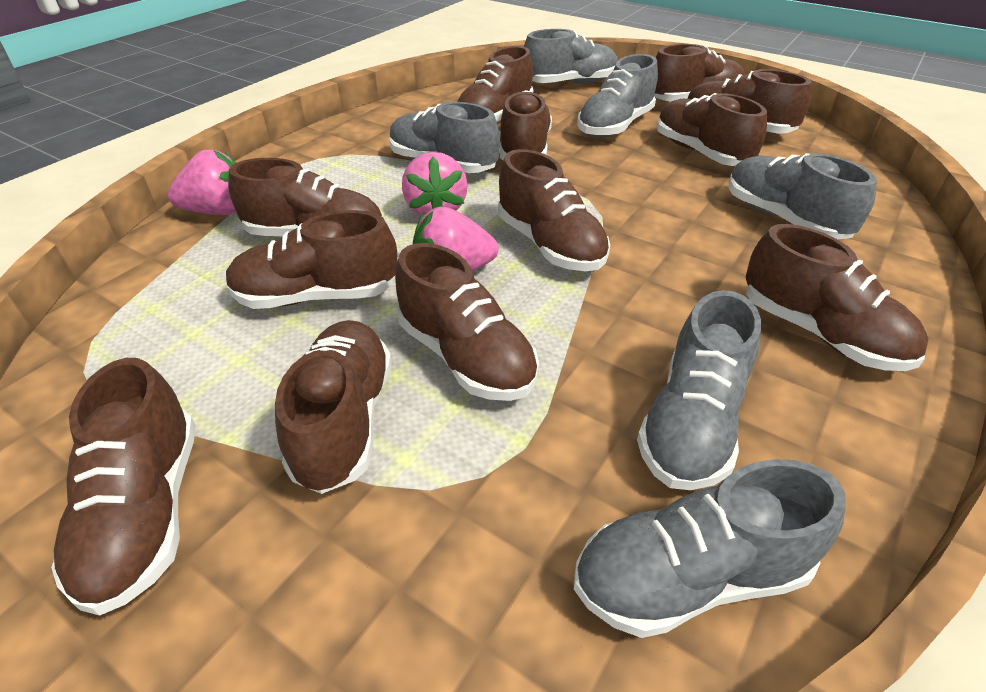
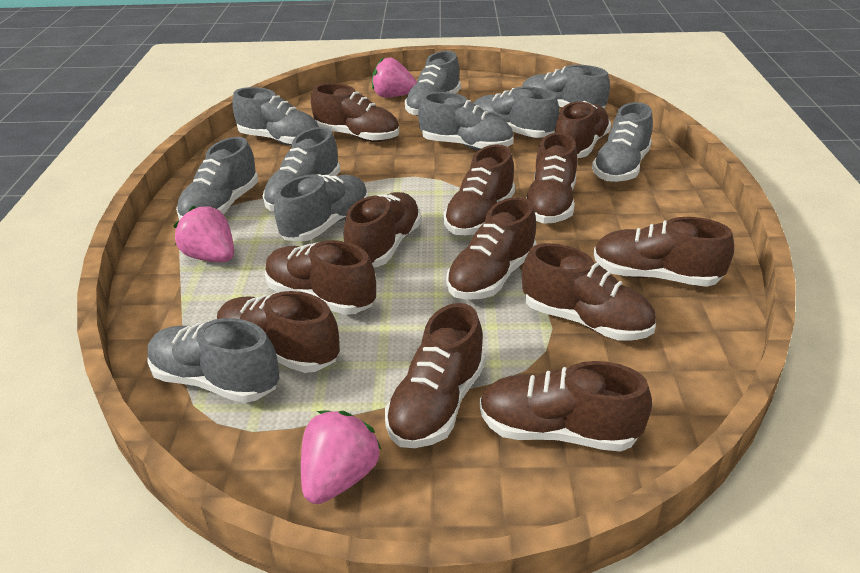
grey shoe: 6 -> 10

